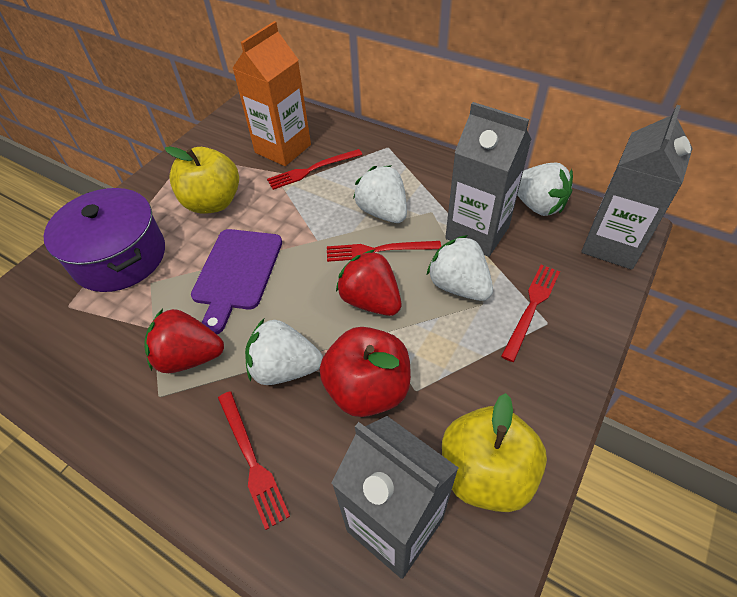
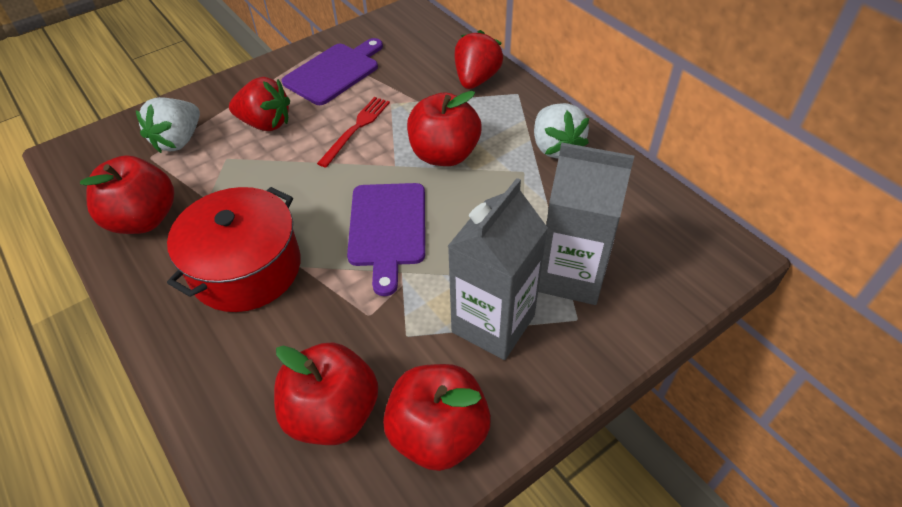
grey carton: 3 -> 2
orange carton: 1 -> 0
purple cutting board: 1 -> 2
purple pot: 1 -> 0
red apple: 1 -> 4
red fork: 4 -> 1
red pot: 0 -> 1
white strawberry: 4 -> 2
yellow apple: 2 -> 0

